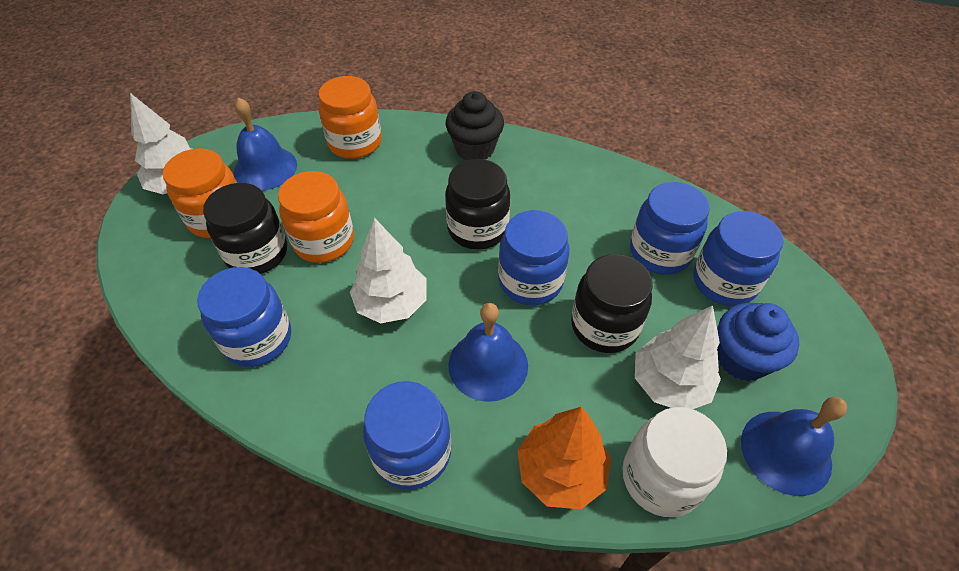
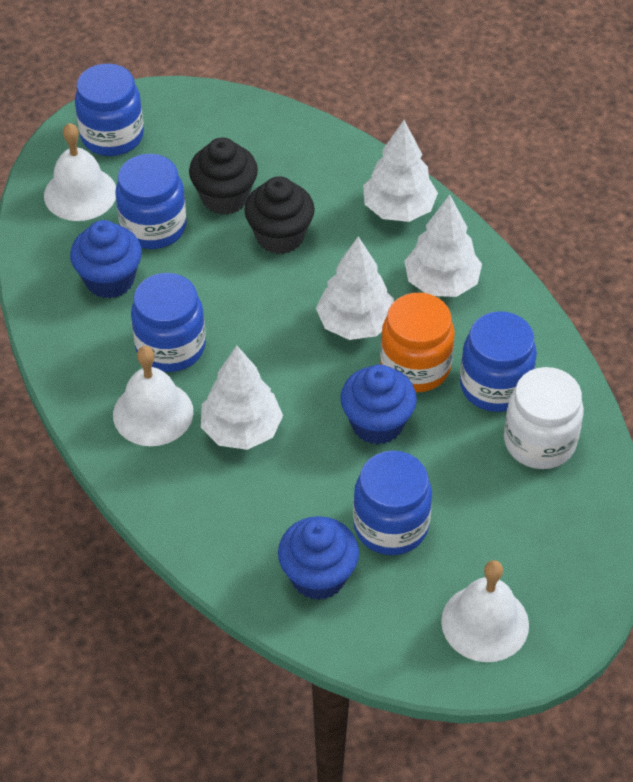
black cupcake: 1 -> 2
black jar: 3 -> 0
blue bell: 3 -> 0
blue cupcake: 1 -> 3
orange jar: 3 -> 1
orange tree: 1 -> 0
white bell: 0 -> 3
white tree: 3 -> 4

